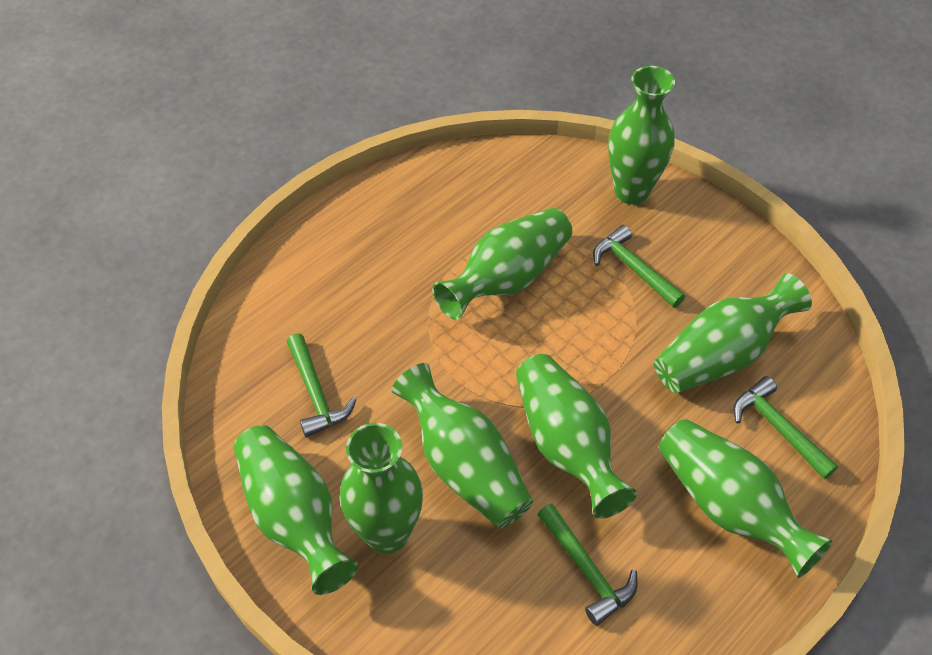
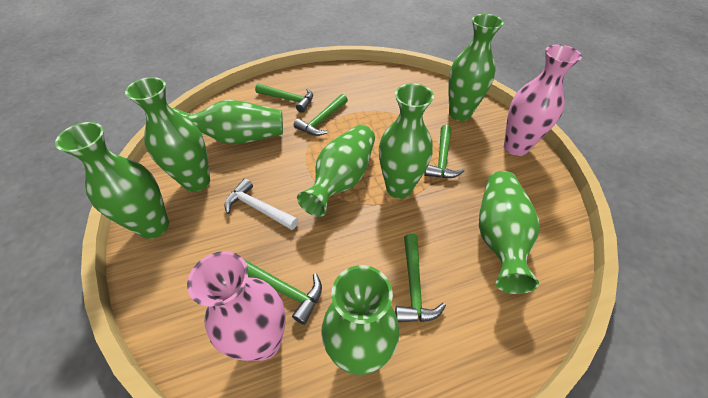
green hammer: 4 -> 5
pink vase: 0 -> 2
white hammer: 0 -> 1

